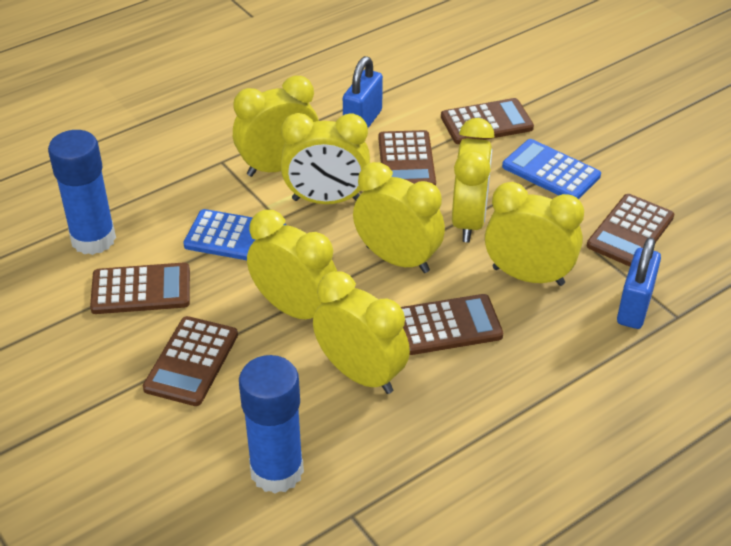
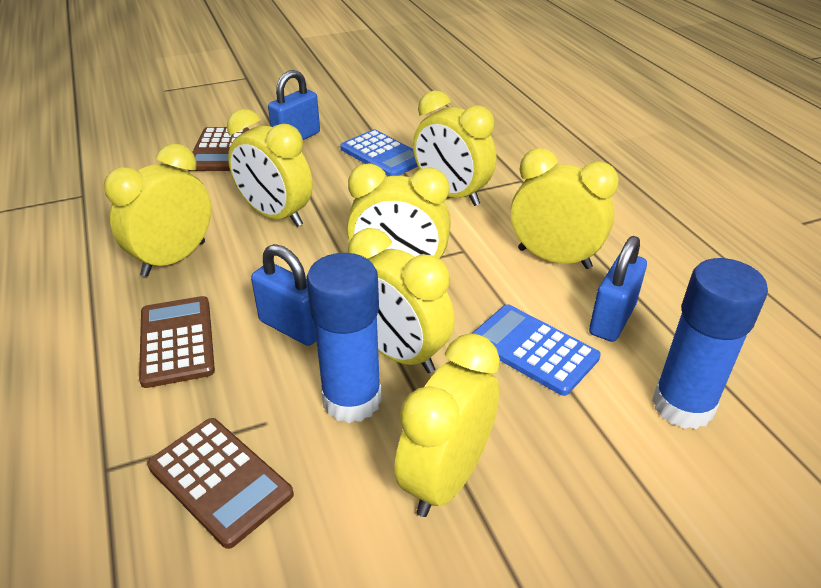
blue padlock: 2 -> 3
brown calculator: 6 -> 3

